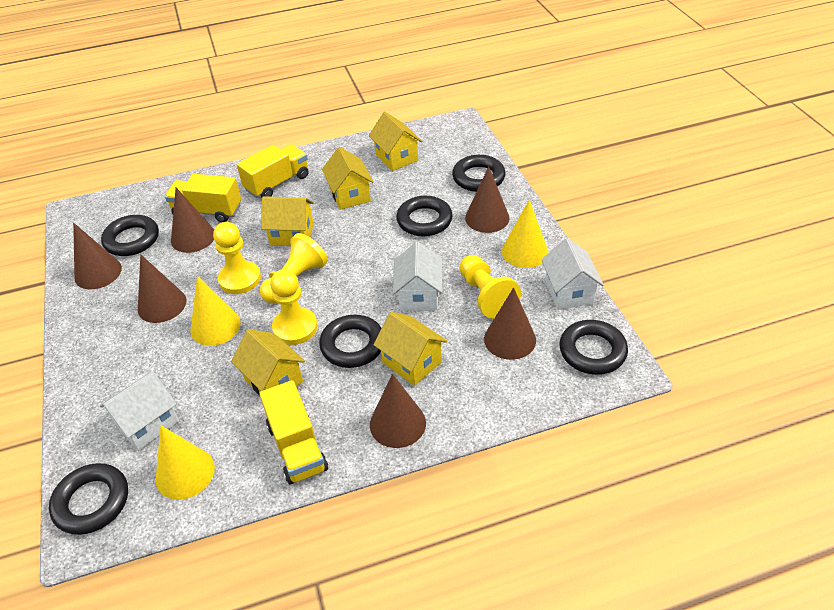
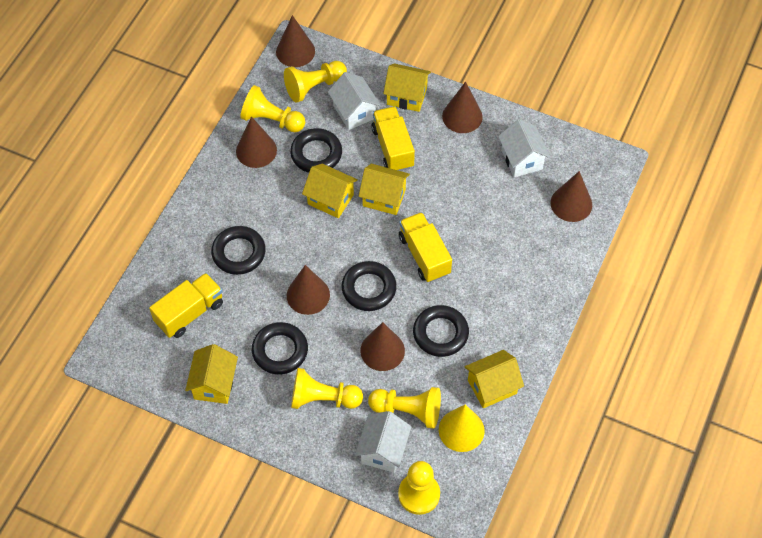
black ring: 6 -> 5
yellow cone: 3 -> 1
yellow pawn: 4 -> 5

